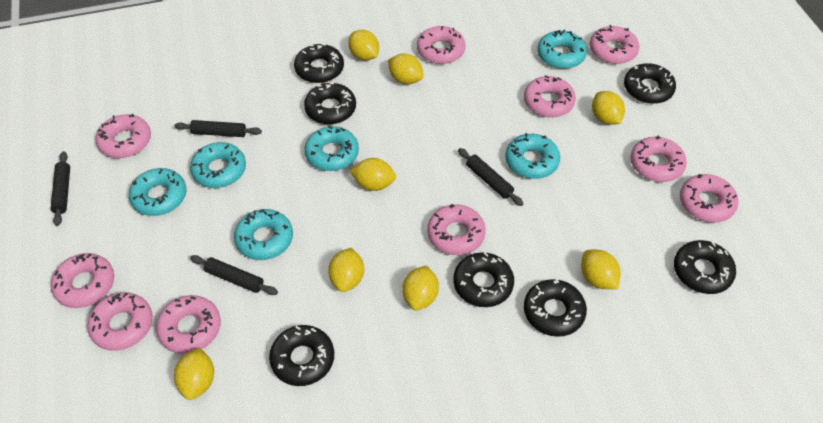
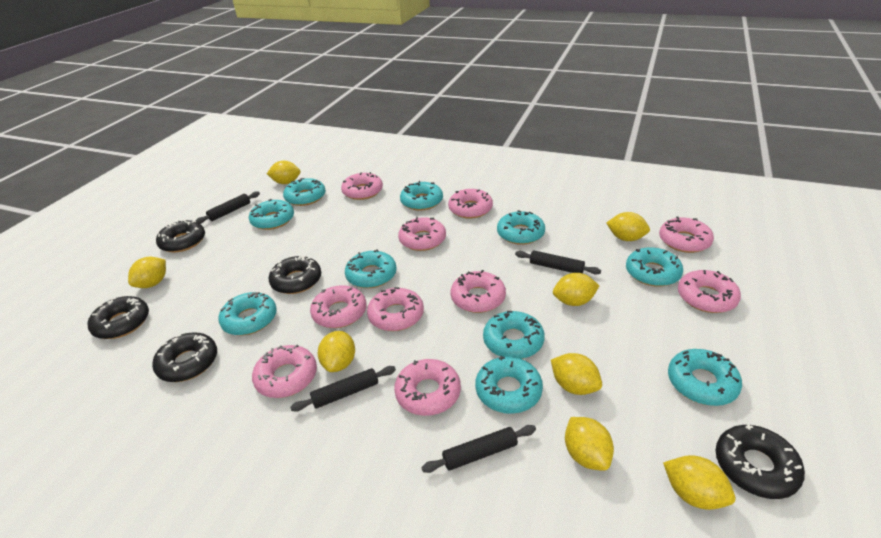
black donut: 7 -> 5
turquoise donut: 6 -> 10

